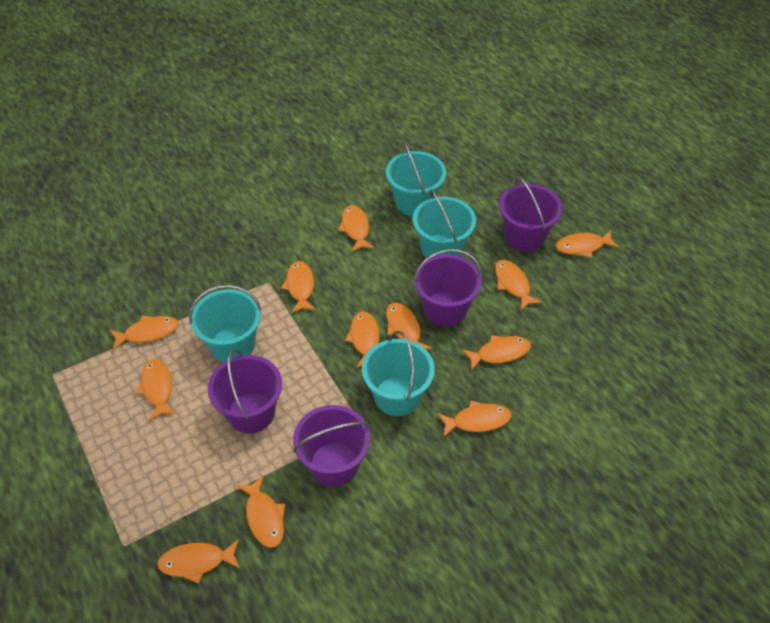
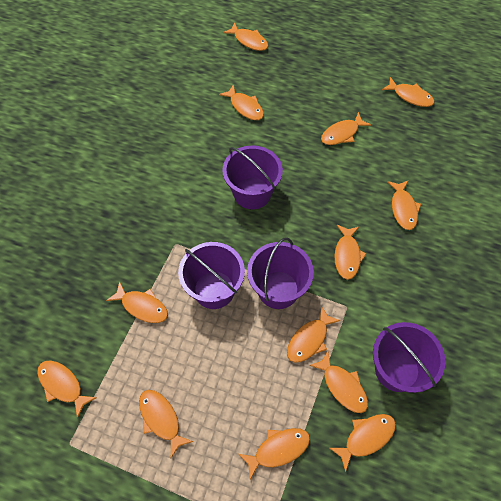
orange fish: 12 -> 13
turquoise bucket: 4 -> 0

